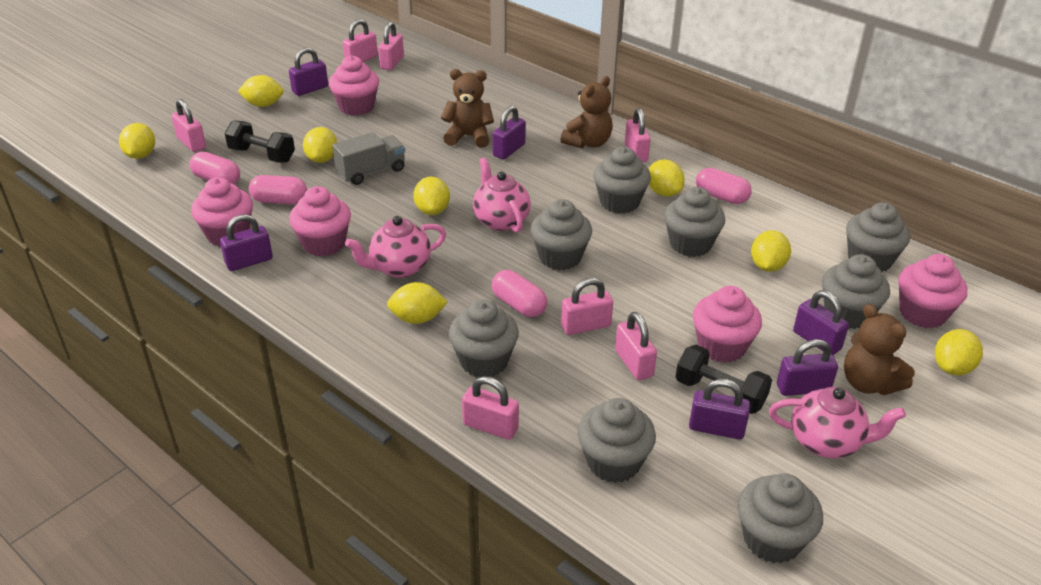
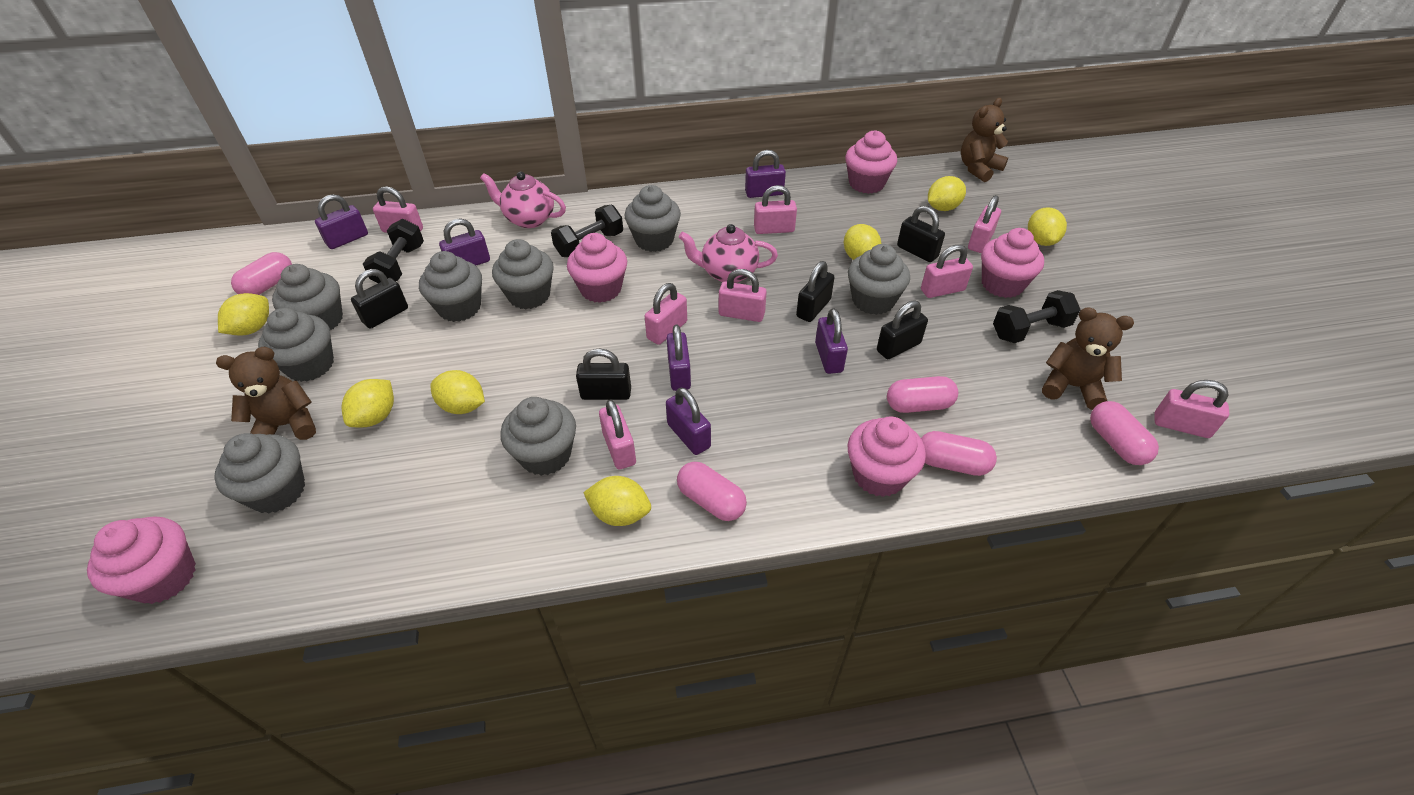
black dumbbell: 2 -> 3
black padlock: 0 -> 5
grey truck: 1 -> 0
pink capsule: 4 -> 5
pink padlock: 7 -> 8
pink teapot: 3 -> 2
yellow lemon: 8 -> 7

